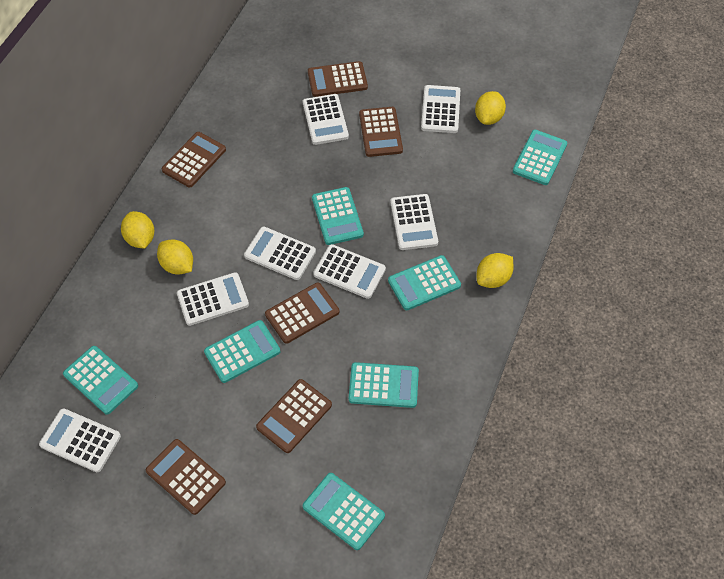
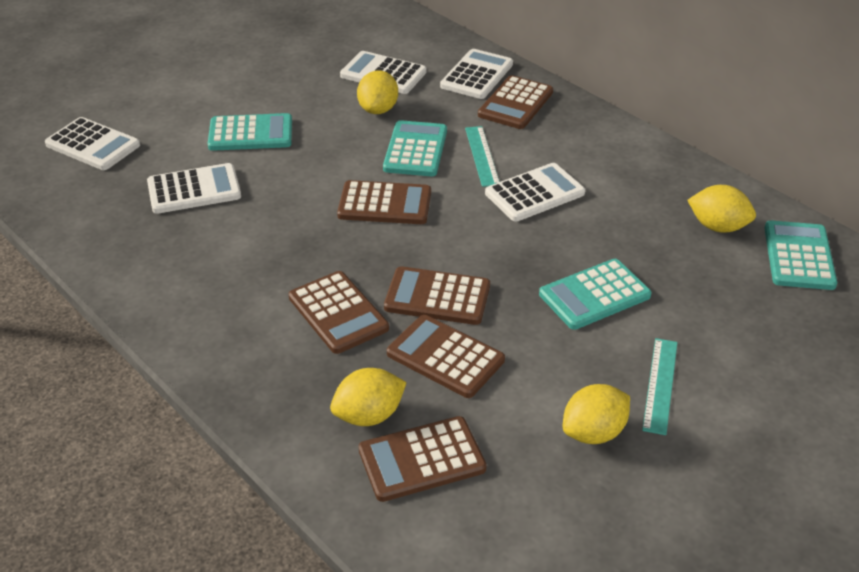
turquoise calculator: 7 -> 4
turquoise ruler: 0 -> 2
white calculator: 7 -> 5

